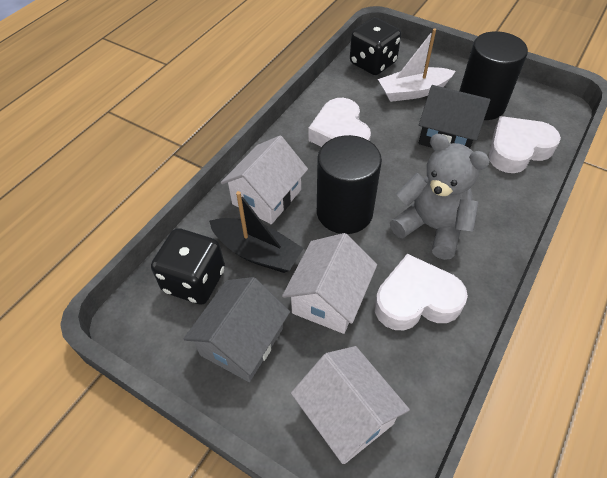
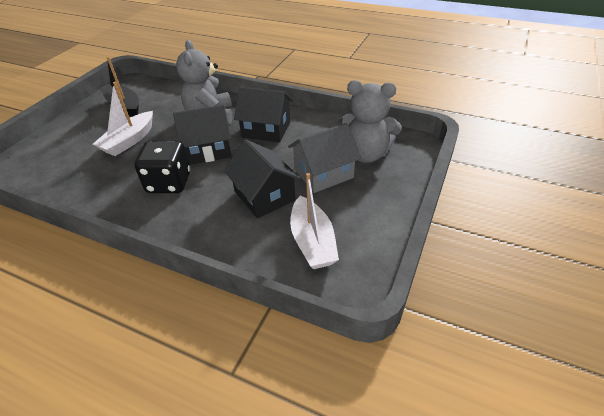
black cylinder: 2 -> 0
black dice: 2 -> 1
black house: 1 -> 3
grey teddy bear: 1 -> 2
white boat: 1 -> 2
white heart: 3 -> 0
white house: 3 -> 0

